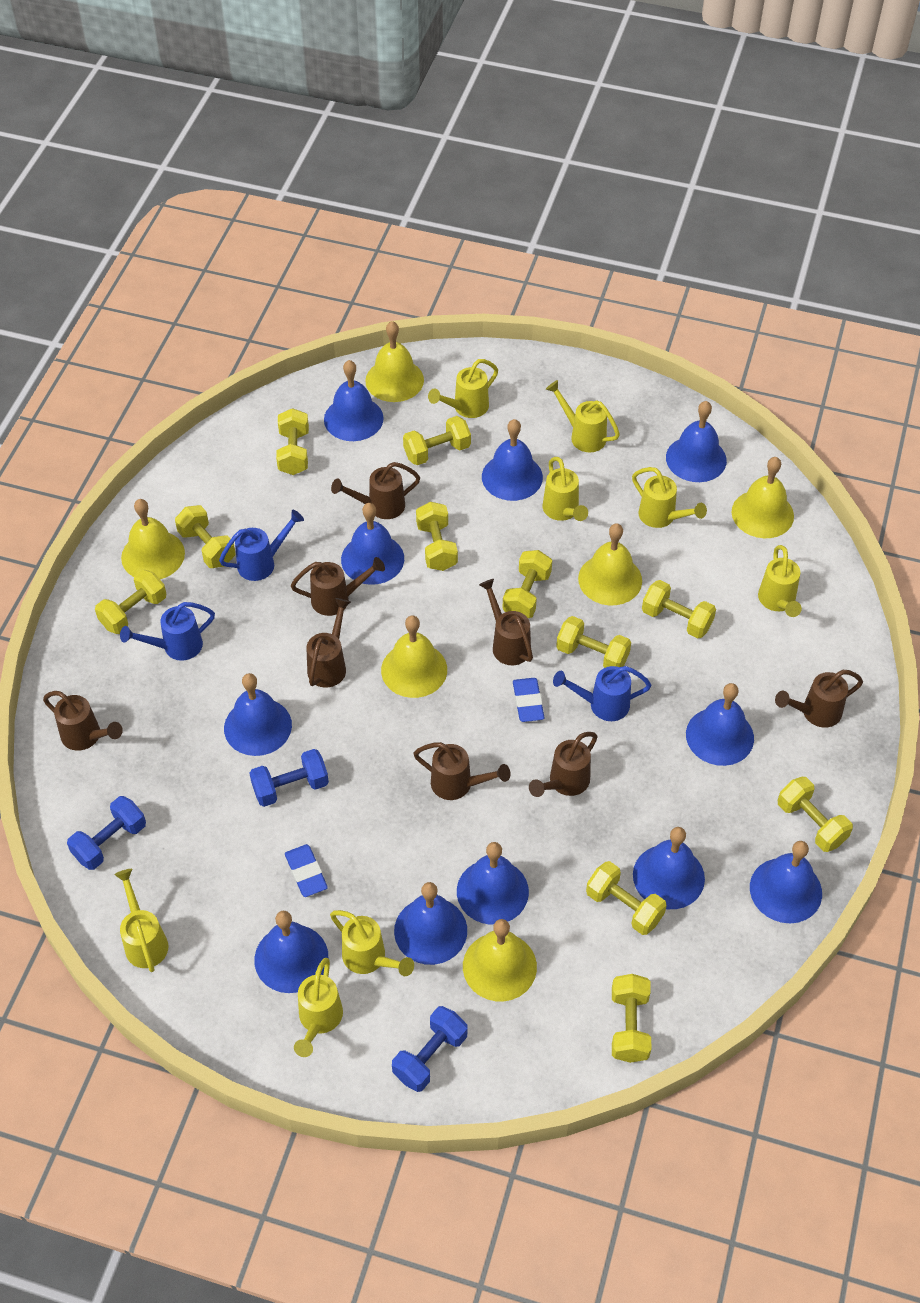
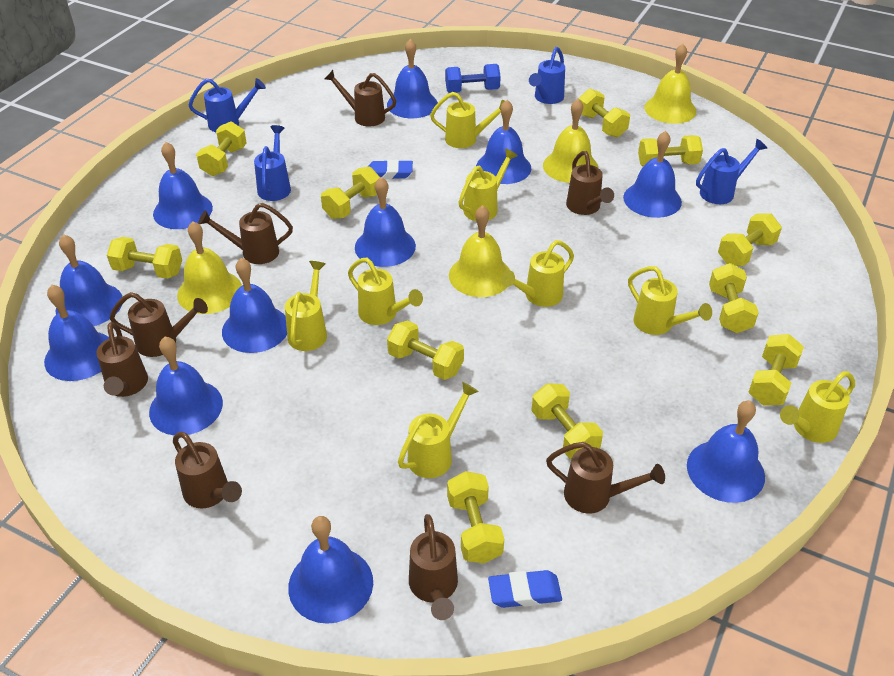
blue dumbbell: 3 -> 1
blue watering can: 3 -> 4
yellow bell: 6 -> 4

